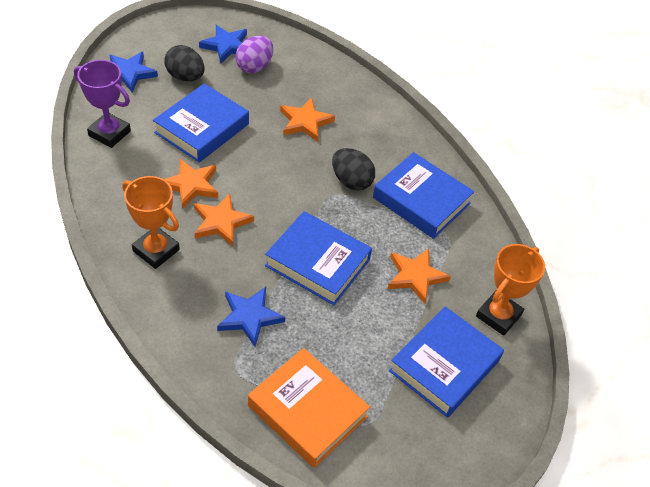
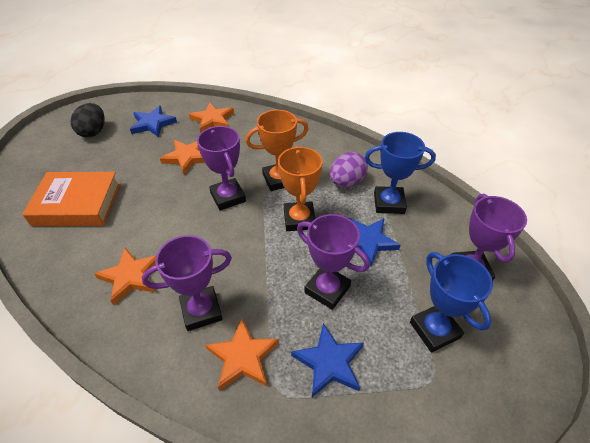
black egg: 2 -> 1
blue book: 4 -> 0
blue trophy: 0 -> 2
purple trophy: 1 -> 4

